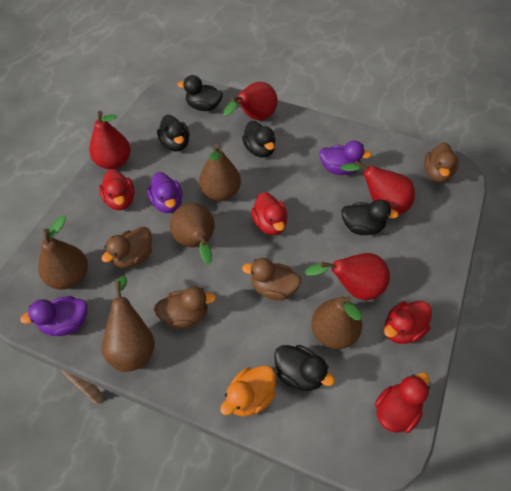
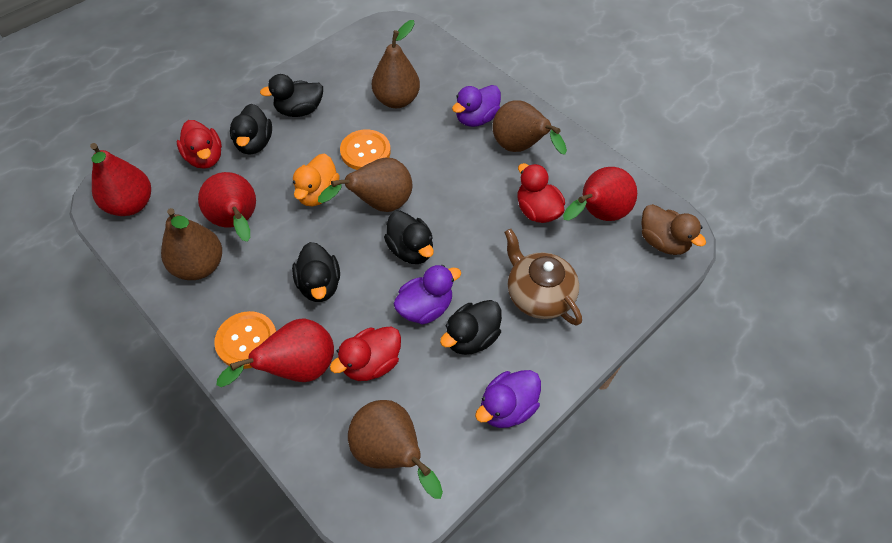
brown duck: 4 -> 1
brown teapot: 0 -> 1
orange button: 0 -> 2
red duck: 4 -> 3

